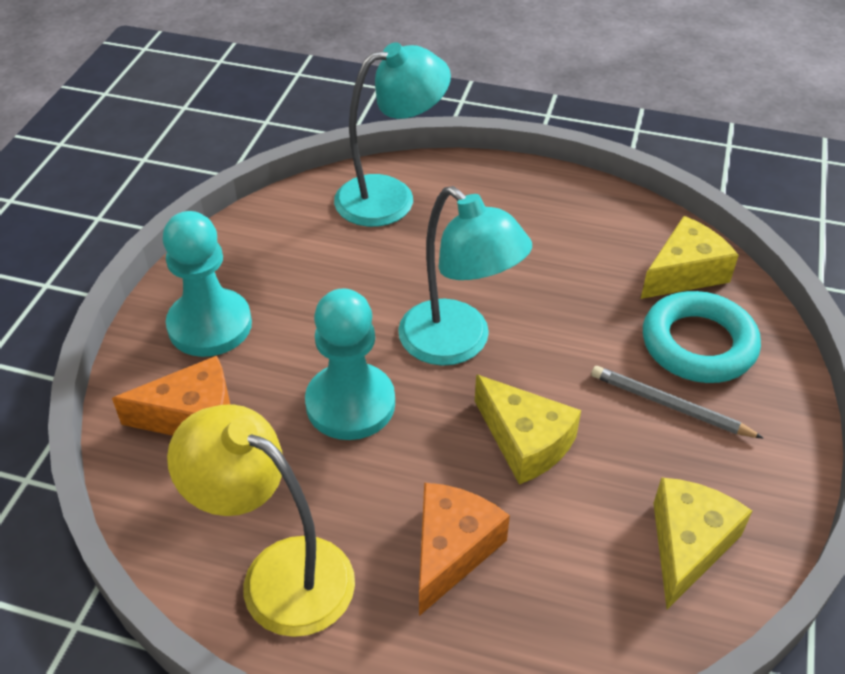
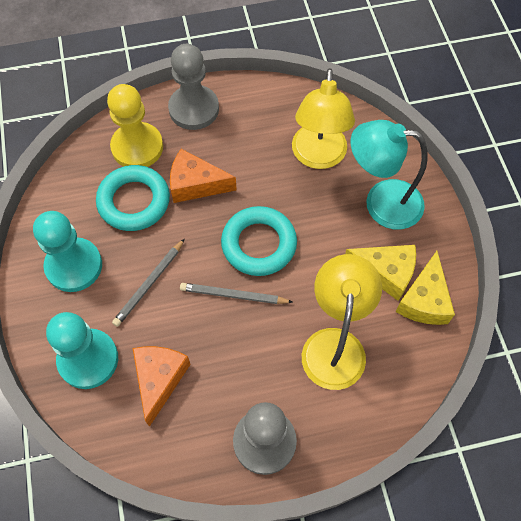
grey pawn: 0 -> 2
grey pencil: 1 -> 2
turquoise lamp: 2 -> 1
turquoise ring: 1 -> 2
yellow cheese: 3 -> 2
yellow lamp: 1 -> 2
yellow pawn: 0 -> 1

